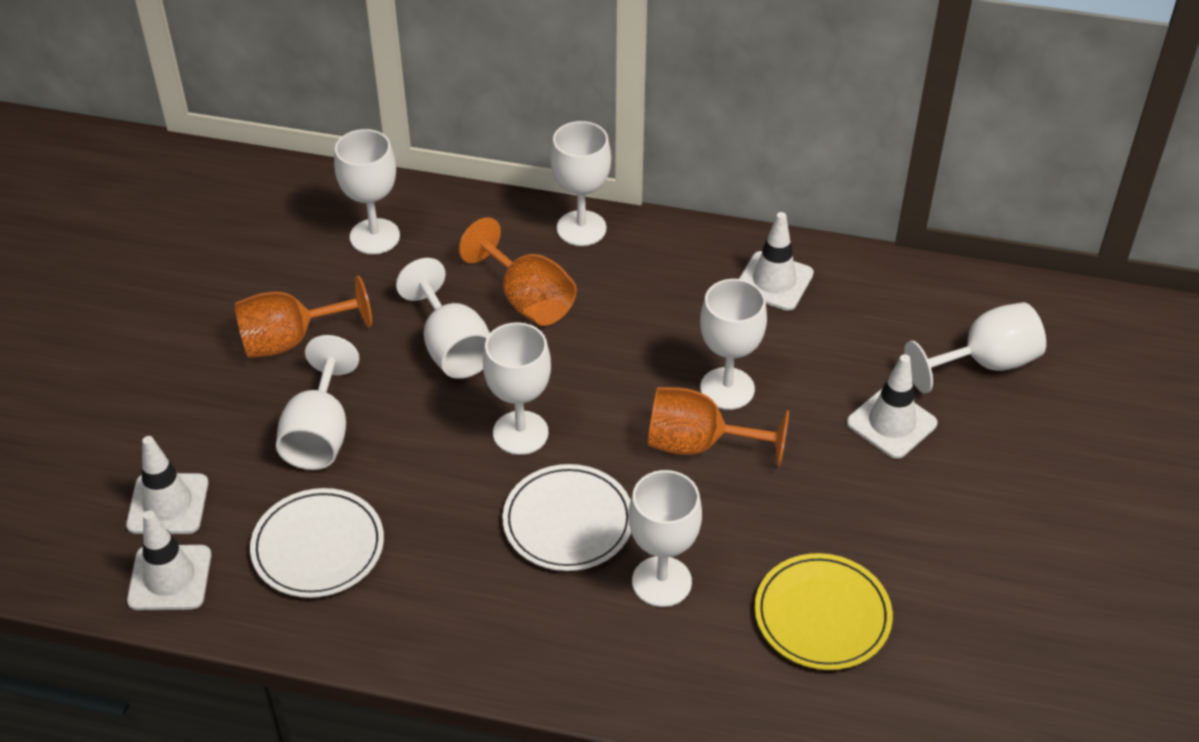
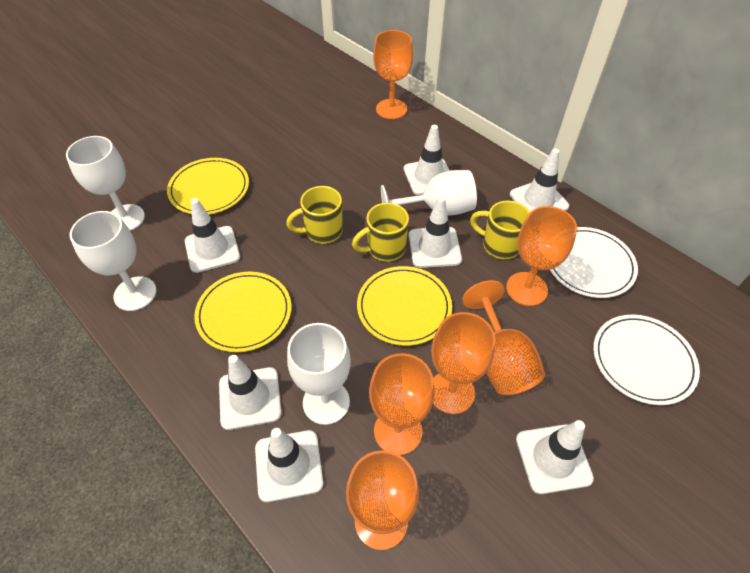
orange goblet: 3 -> 6
white goblet: 8 -> 4
white traffic cone: 4 -> 7
yellow mug: 0 -> 3
yellow plate: 1 -> 3

